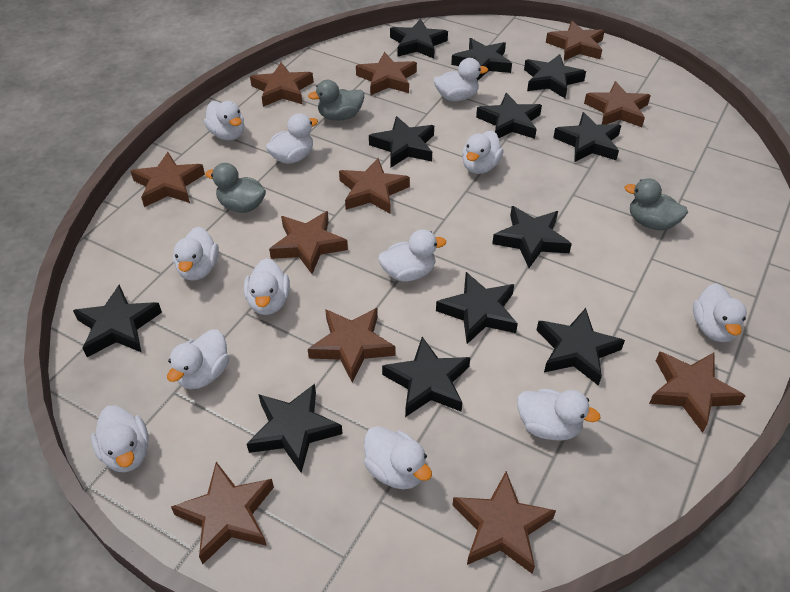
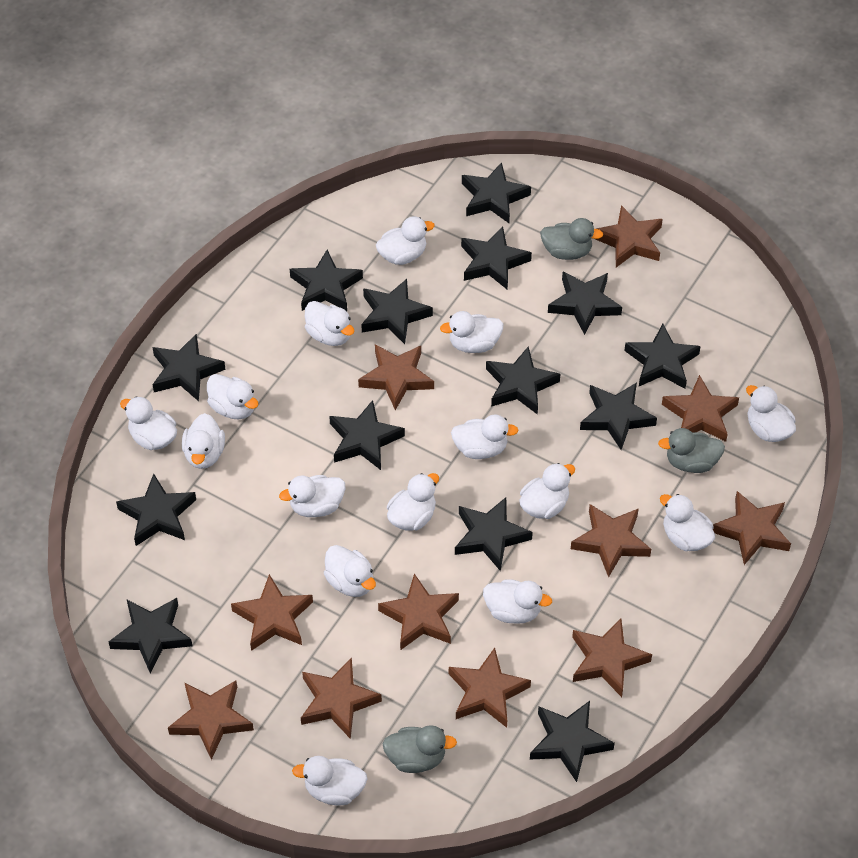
black star: 12 -> 14
white duck: 12 -> 15

